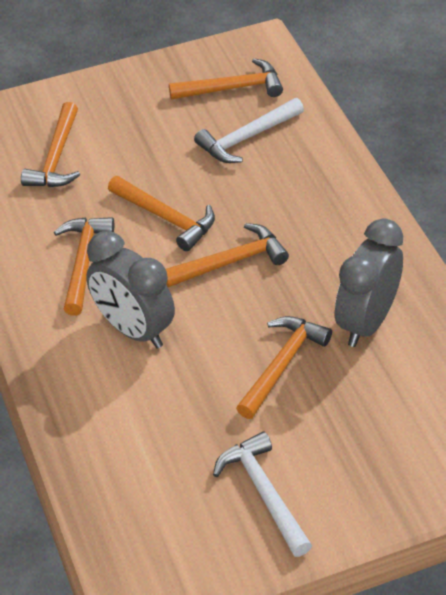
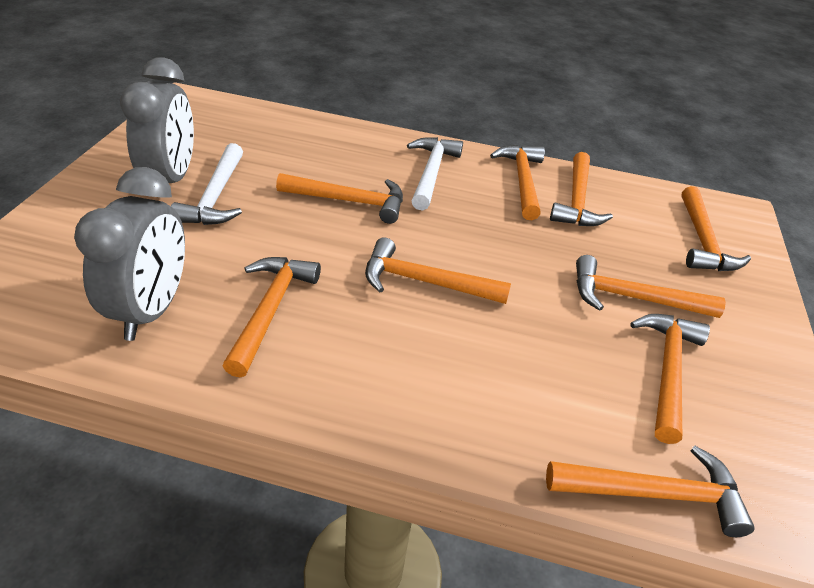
orange hammer: 6 -> 9

